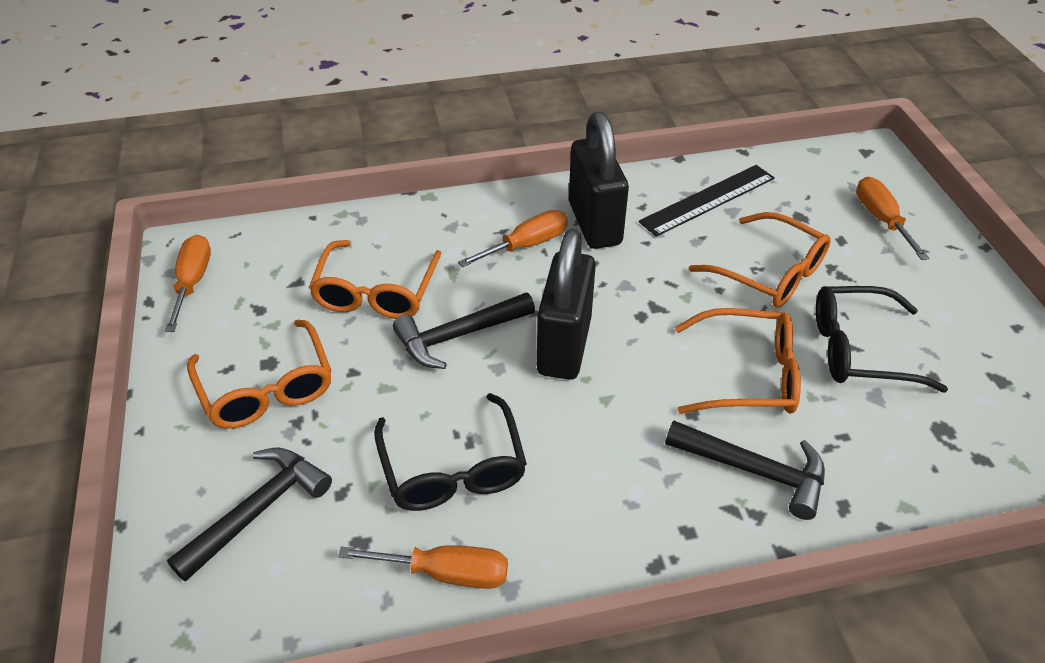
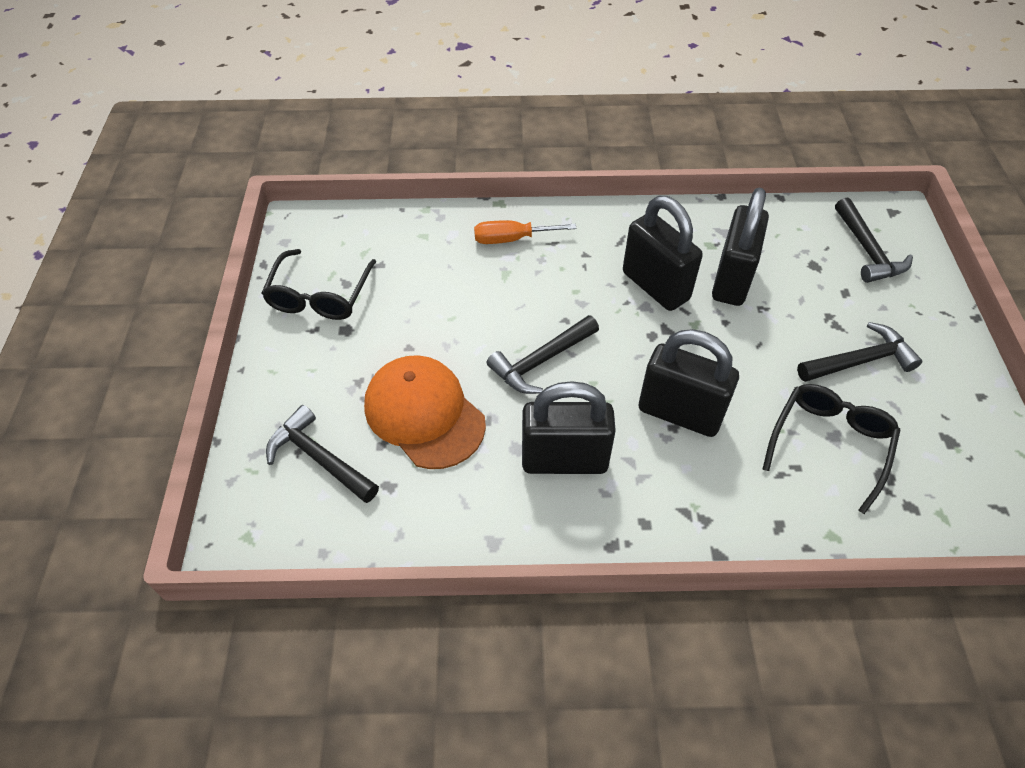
black hammer: 3 -> 4
black padlock: 2 -> 4
black ruler: 1 -> 0
orange cap: 0 -> 1
orange glasses: 4 -> 0
orange screwdriver: 4 -> 1

